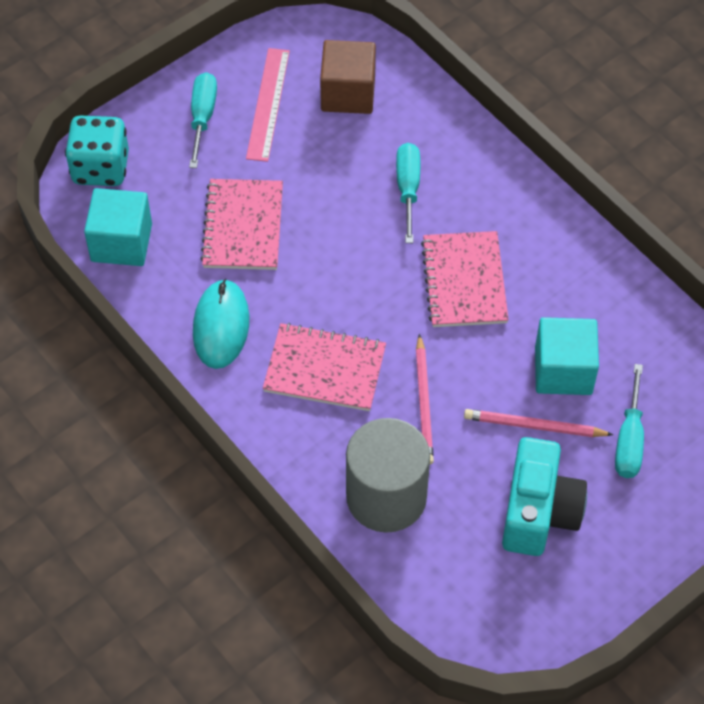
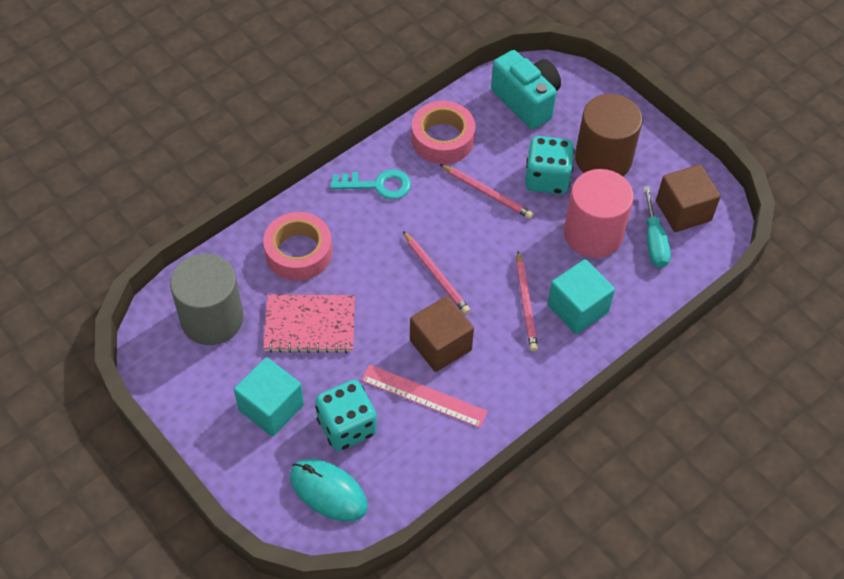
brown cube: 1 -> 2
brown cylinder: 0 -> 1
pink cylinder: 0 -> 1
pink notebook: 3 -> 1
pink pencil: 2 -> 3
pink tape: 0 -> 2
turquoise dice: 1 -> 2
turquoise key: 0 -> 1
turquoise screwdriver: 3 -> 1

